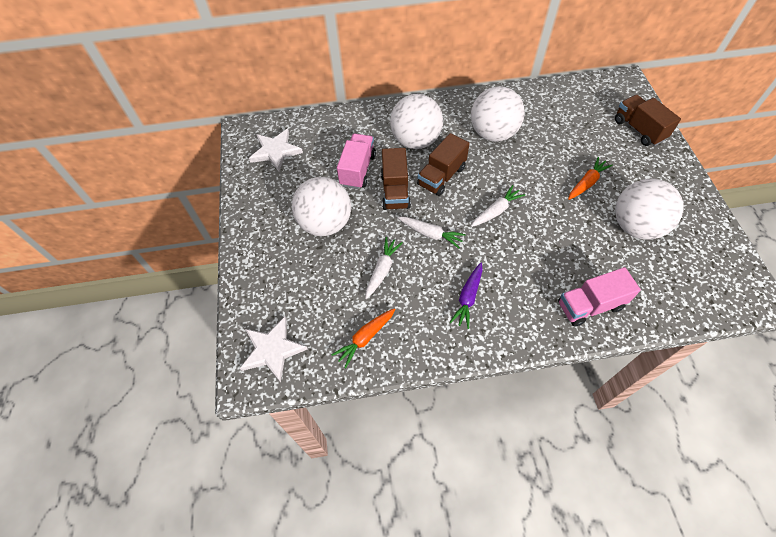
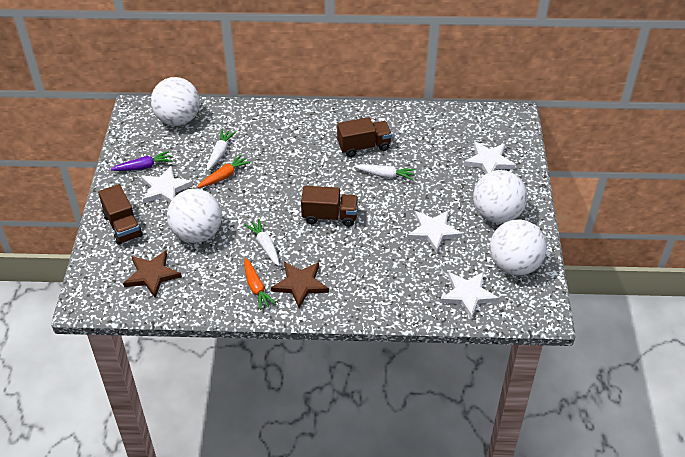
brown star: 0 -> 2
pink truck: 2 -> 0
white star: 2 -> 4

